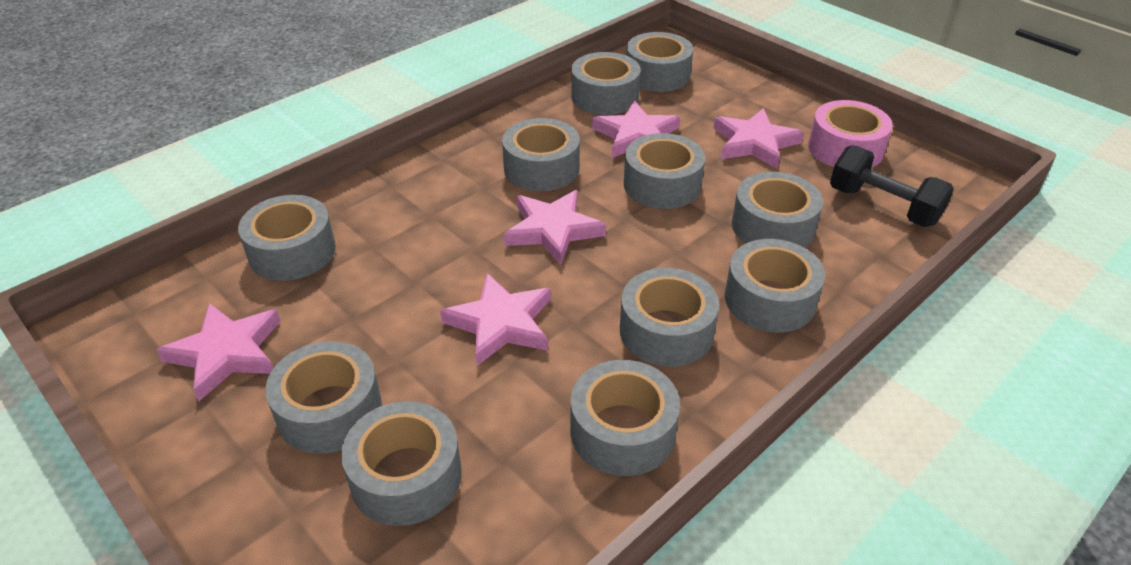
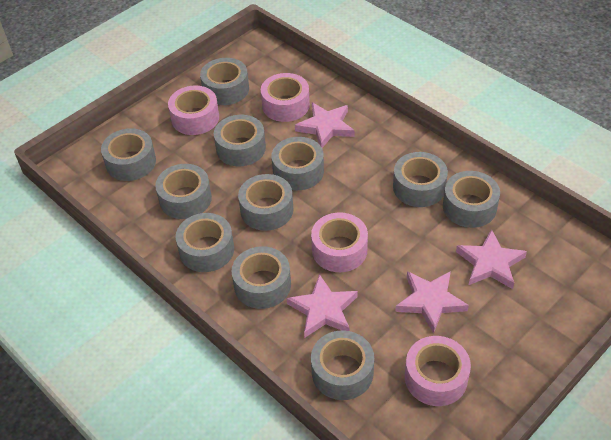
black dumbbell: 1 -> 0
pink star: 5 -> 4
pink tape: 1 -> 4

